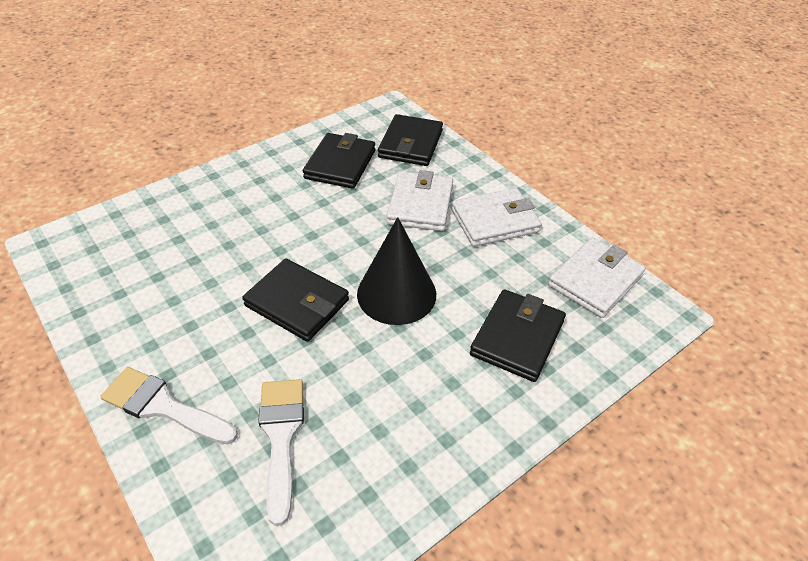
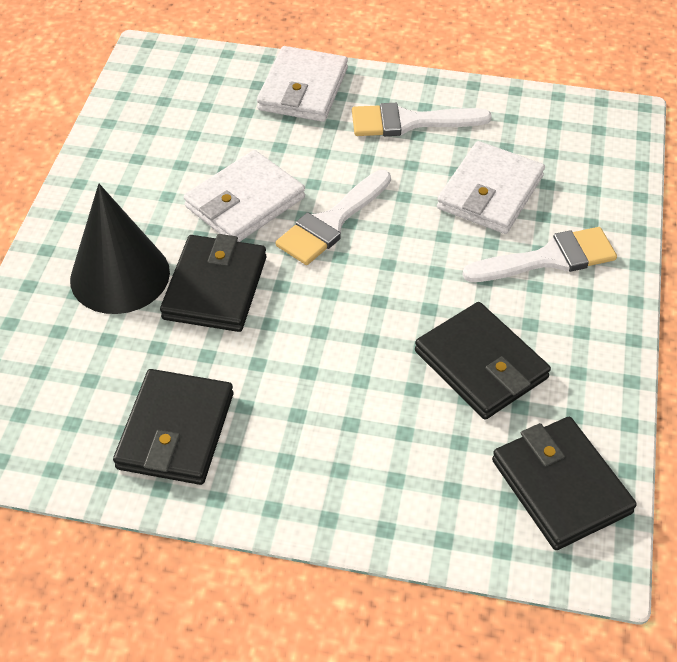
white brush: 2 -> 3

